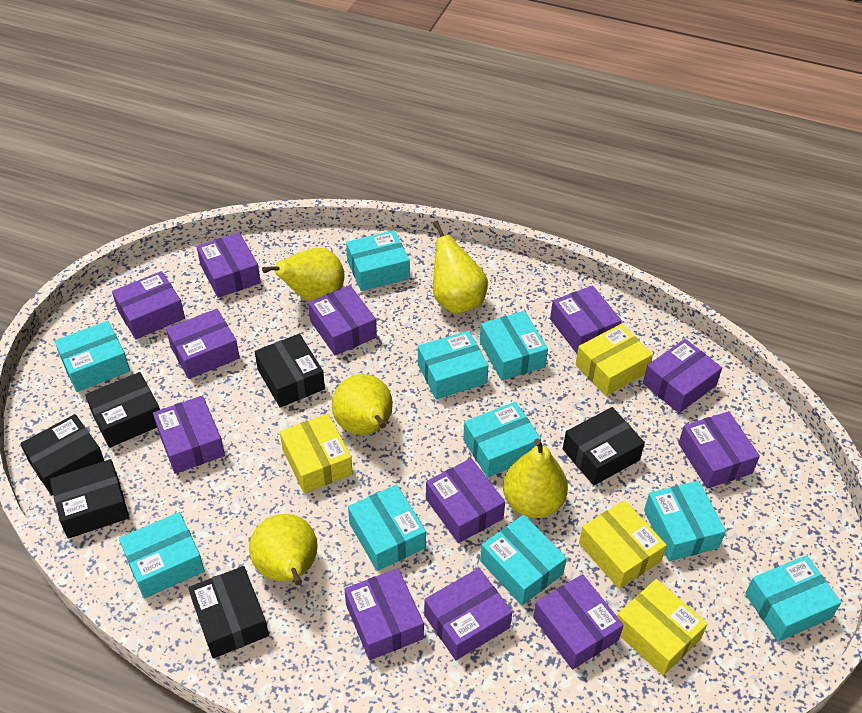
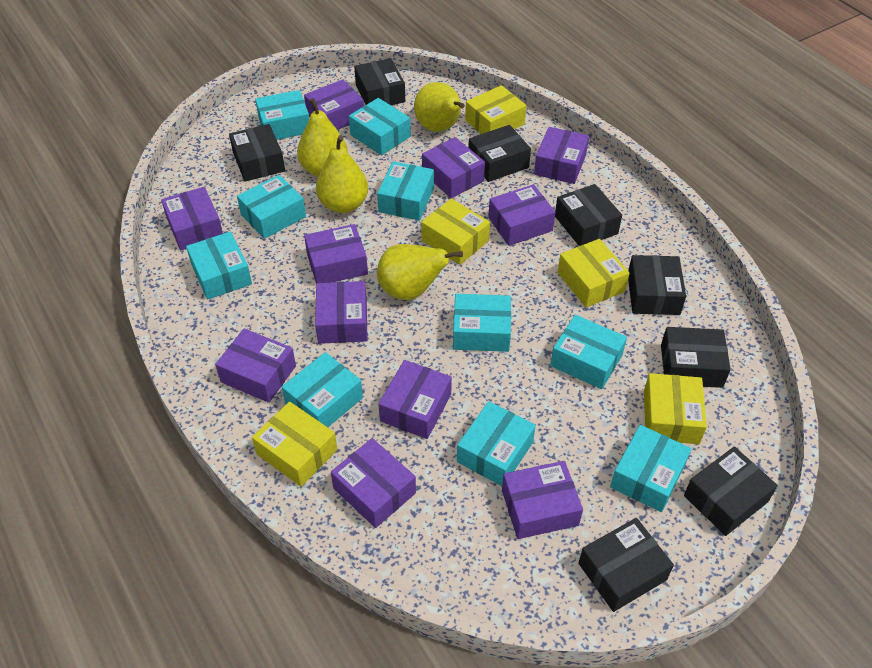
black box: 6 -> 8
purple box: 12 -> 11
yellow box: 4 -> 5
yellow pear: 5 -> 4

